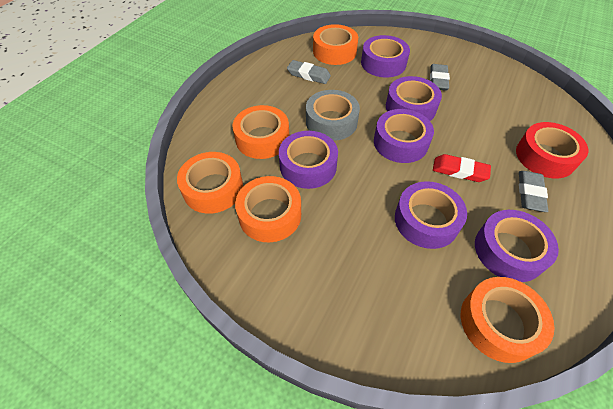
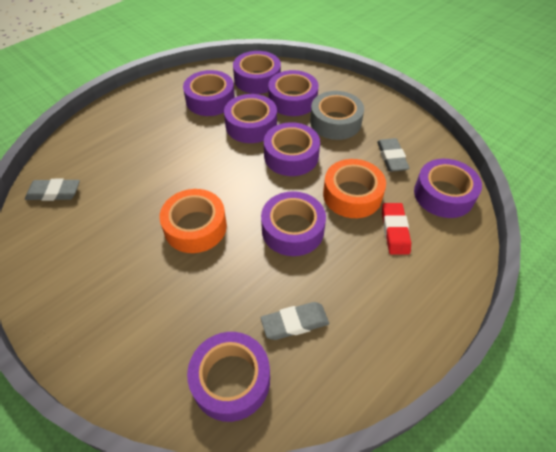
orange tape: 5 -> 2
purple tape: 6 -> 8
red tape: 1 -> 0

